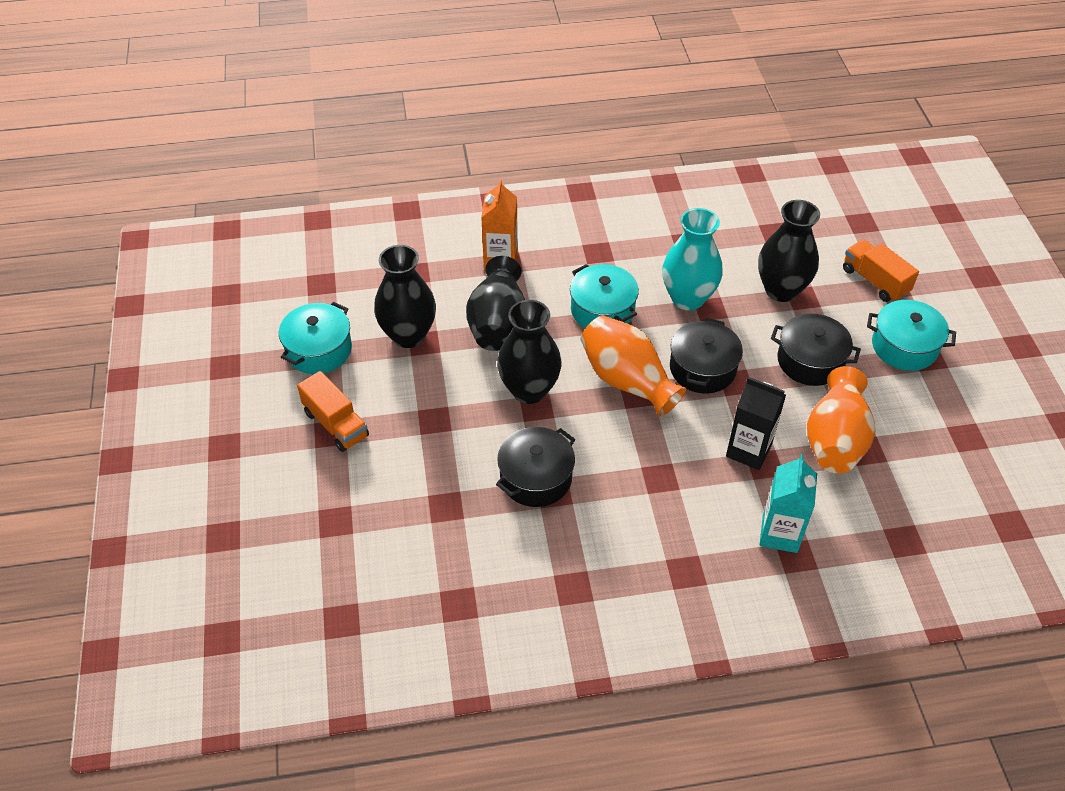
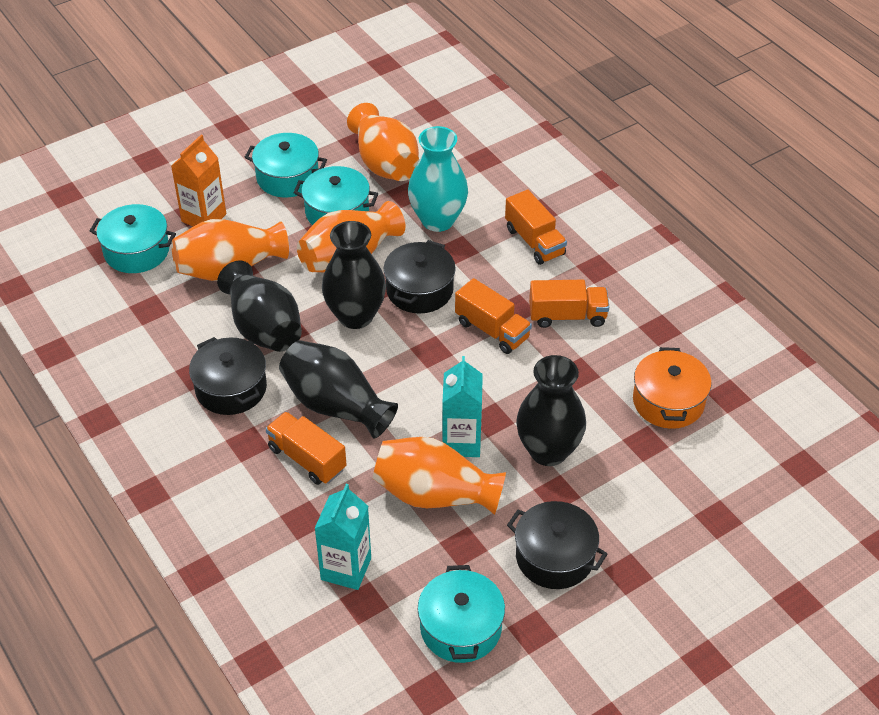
black carton: 1 -> 0
orange pot: 0 -> 1
orange truck: 2 -> 4
orange vase: 2 -> 4
turquoise carton: 1 -> 2
turquoise pot: 3 -> 4

